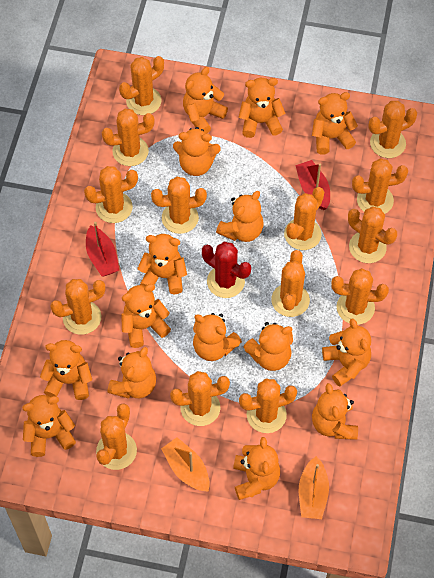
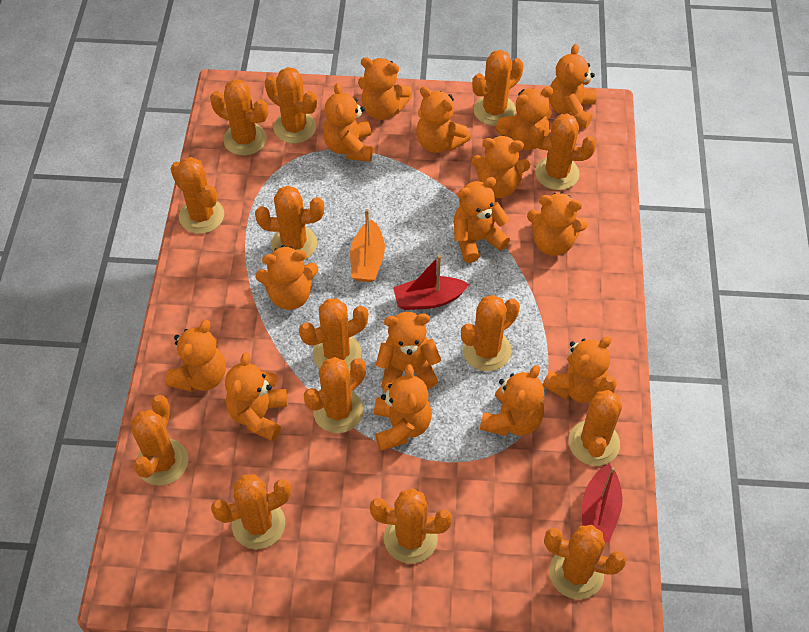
orange boat: 2 -> 1
red cactus: 1 -> 0

